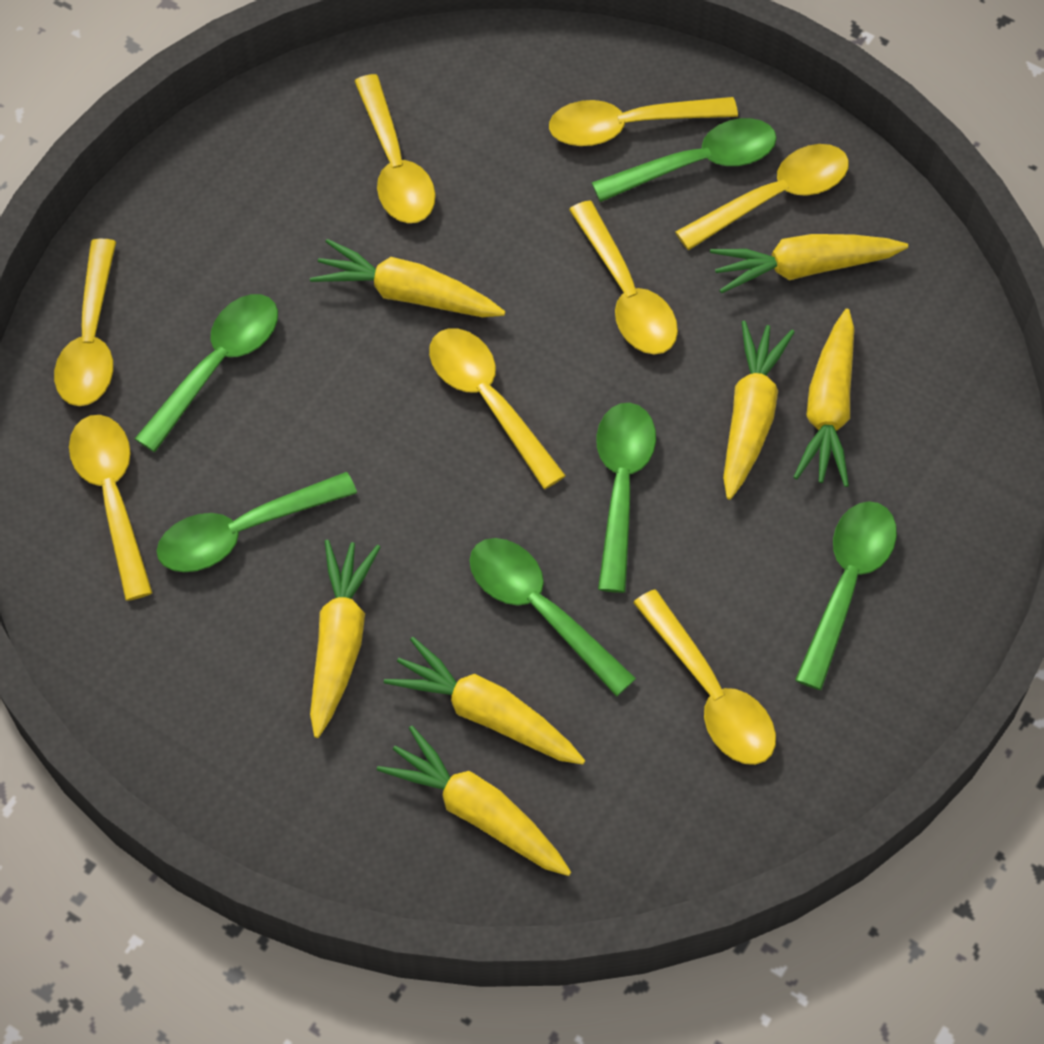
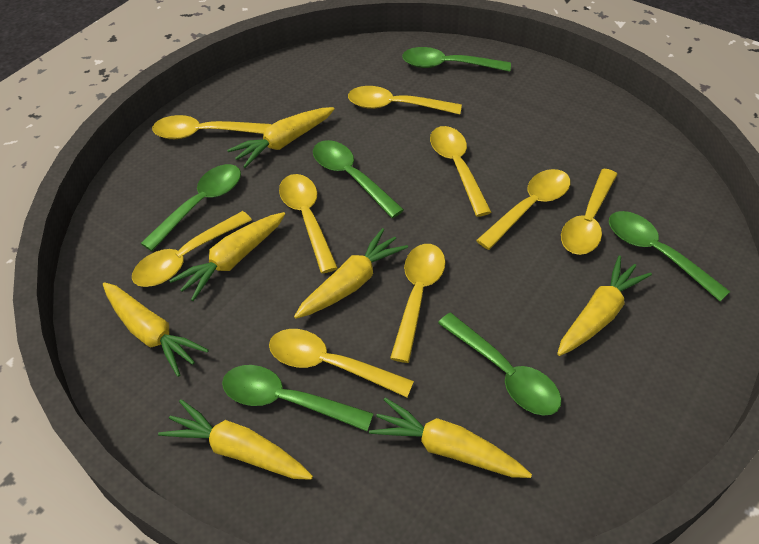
yellow spoon: 8 -> 9

